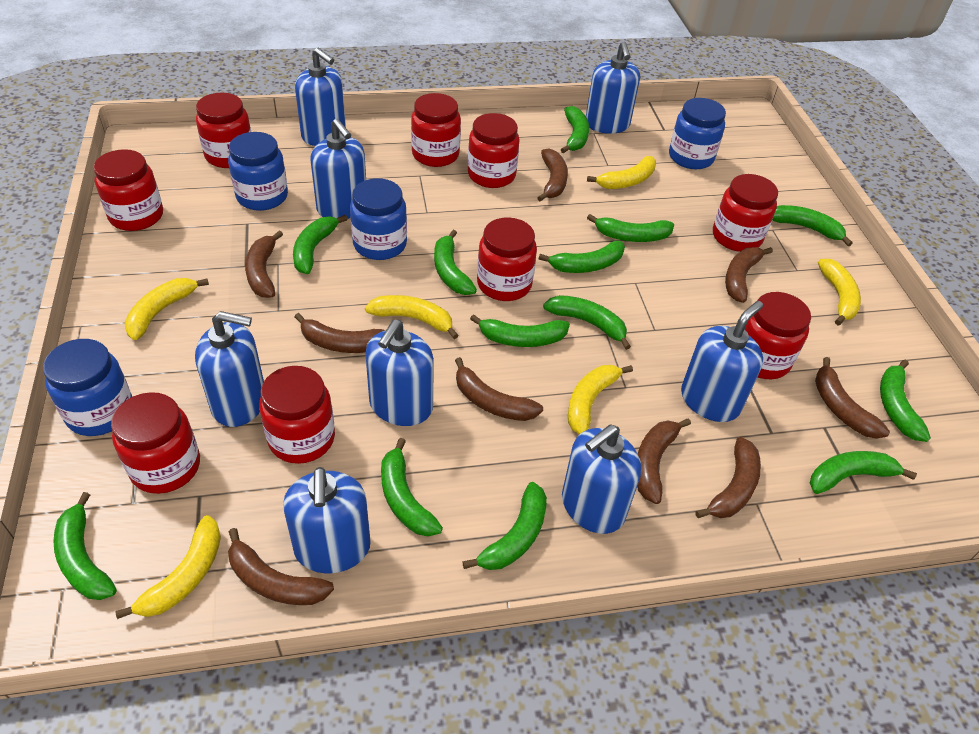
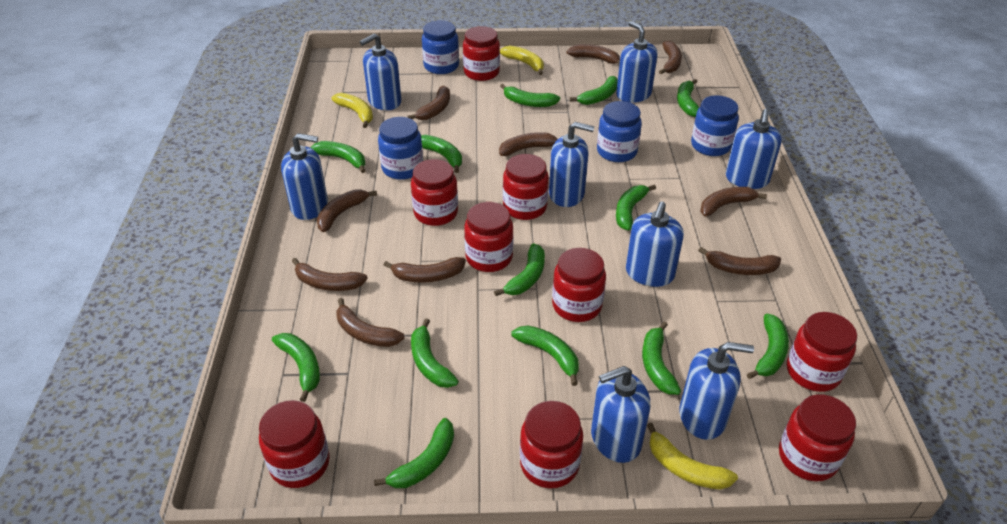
brown banana: 9 -> 10
yellow banana: 6 -> 3

